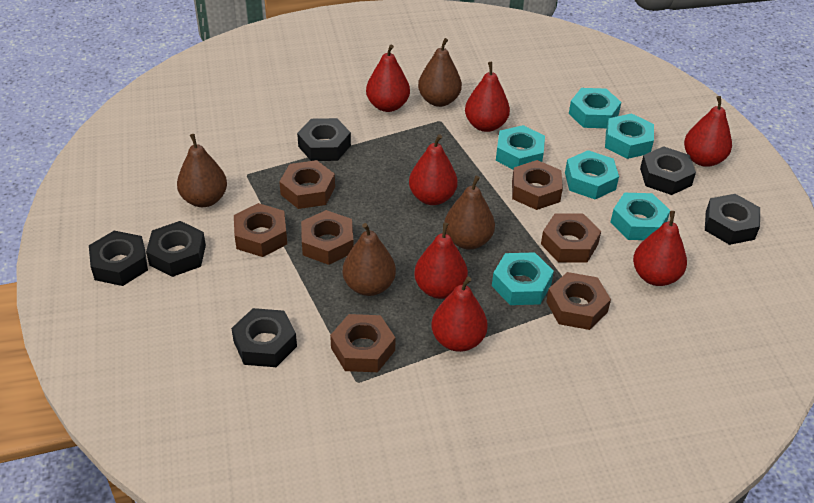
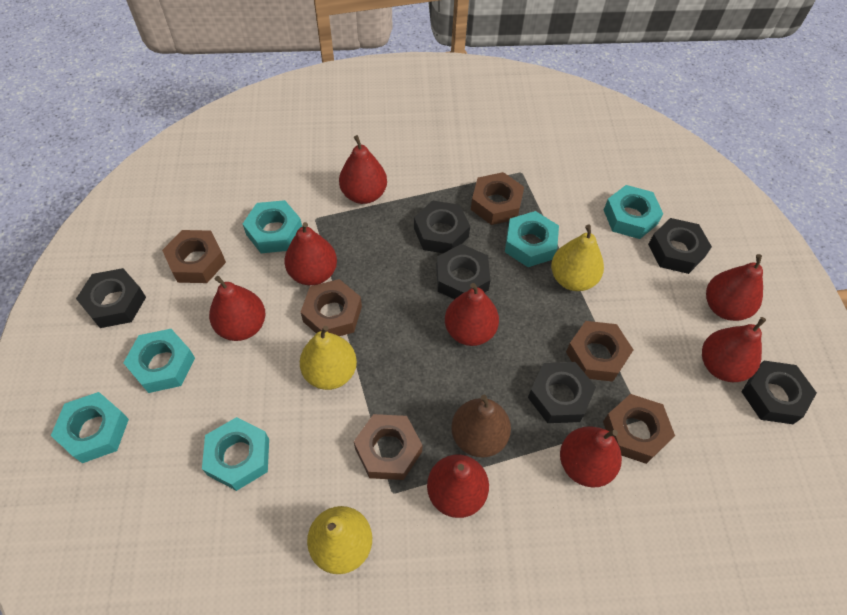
brown nut: 7 -> 6
brown pear: 4 -> 1
red pear: 7 -> 8
yellow pear: 0 -> 3

